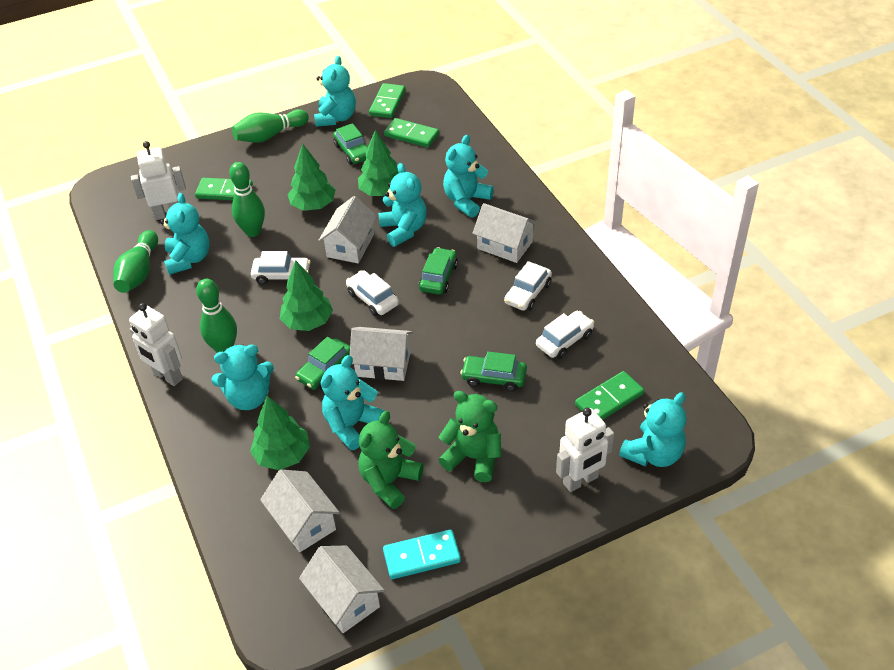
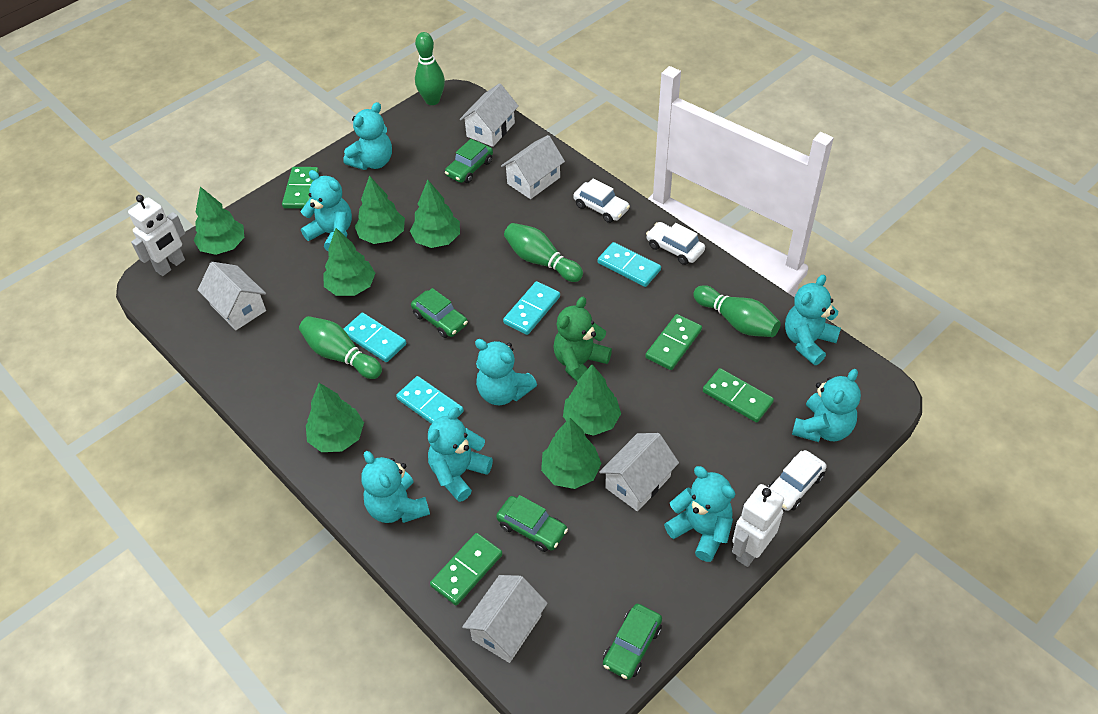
green teddy bear: 2 -> 1
green tree: 4 -> 7
turquoise domino: 1 -> 4
turquoise teddy bear: 7 -> 8
white car: 4 -> 3
white robot: 3 -> 2

